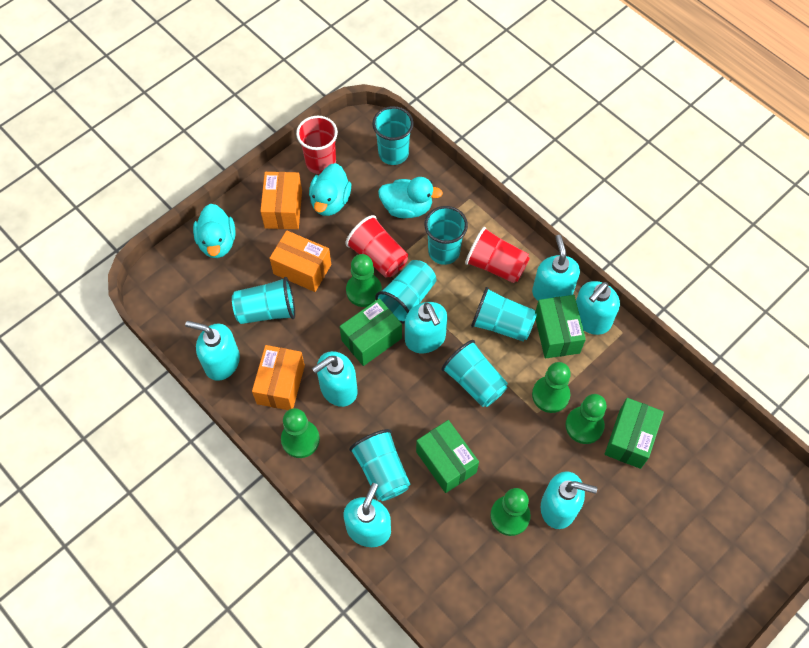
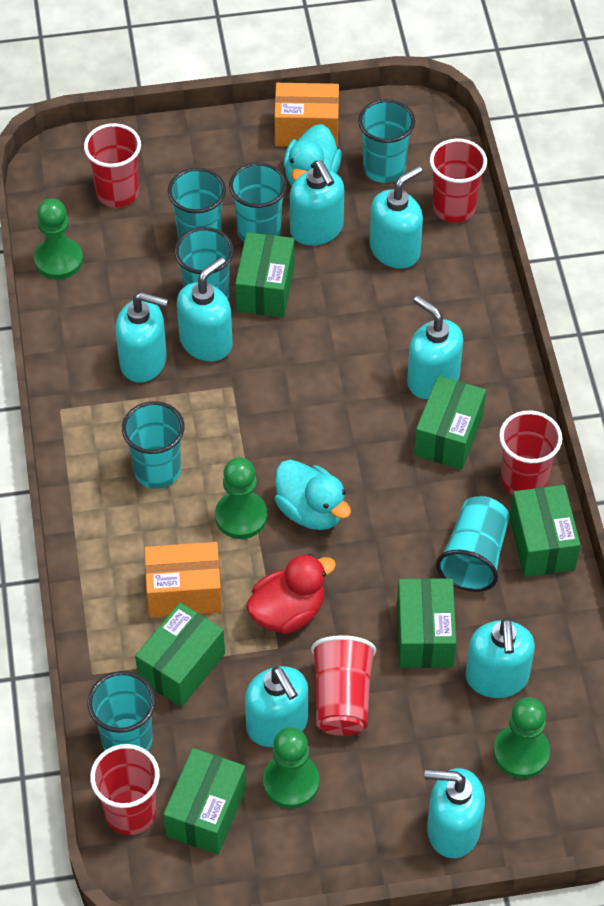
green box: 4 -> 6
green pawn: 5 -> 4
orange box: 3 -> 2
red cup: 3 -> 5
red duck: 0 -> 1
turquoise duck: 3 -> 2
turquoise soap dispenser: 7 -> 8

